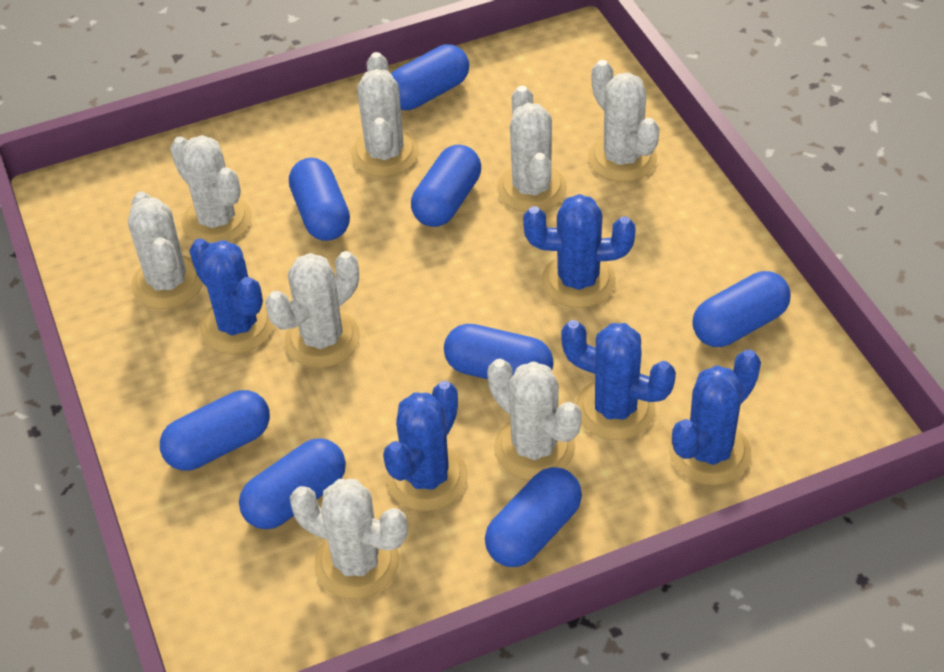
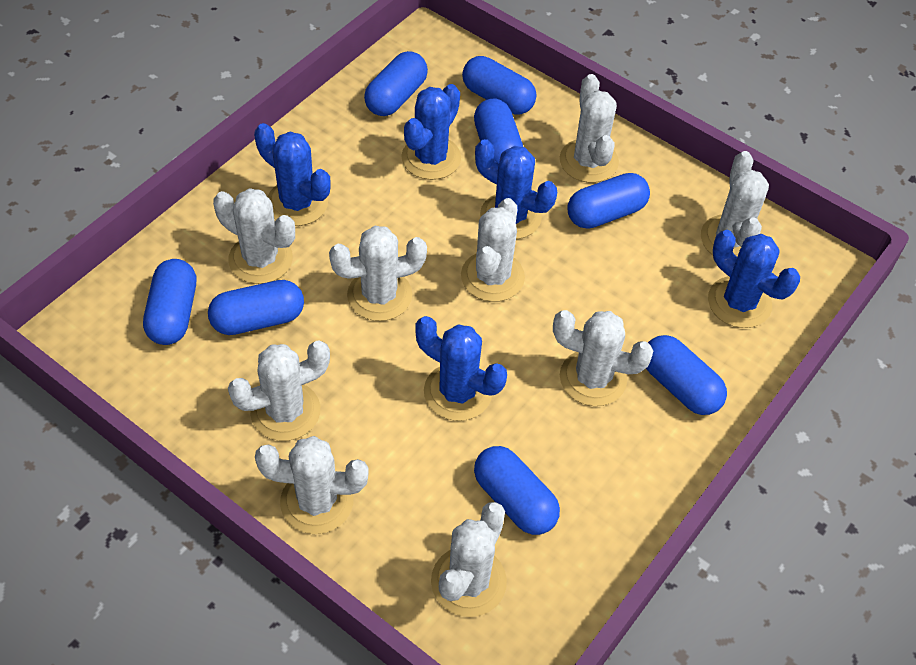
white cactus: 8 -> 9

